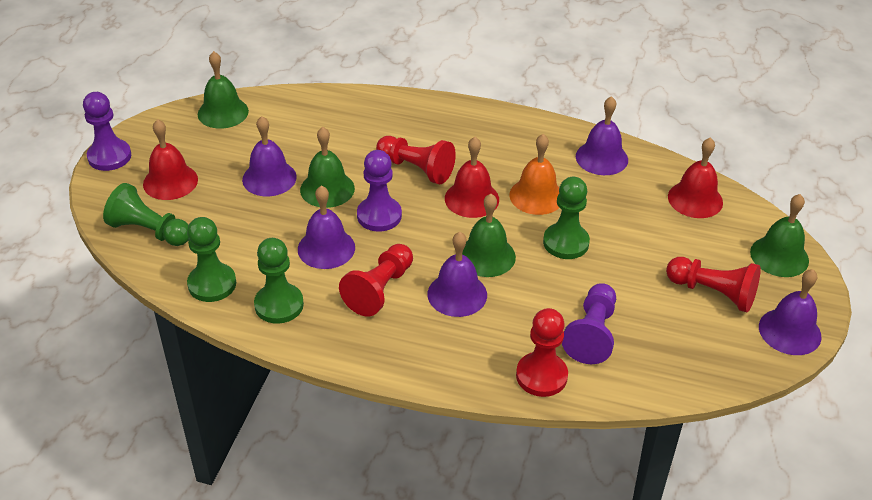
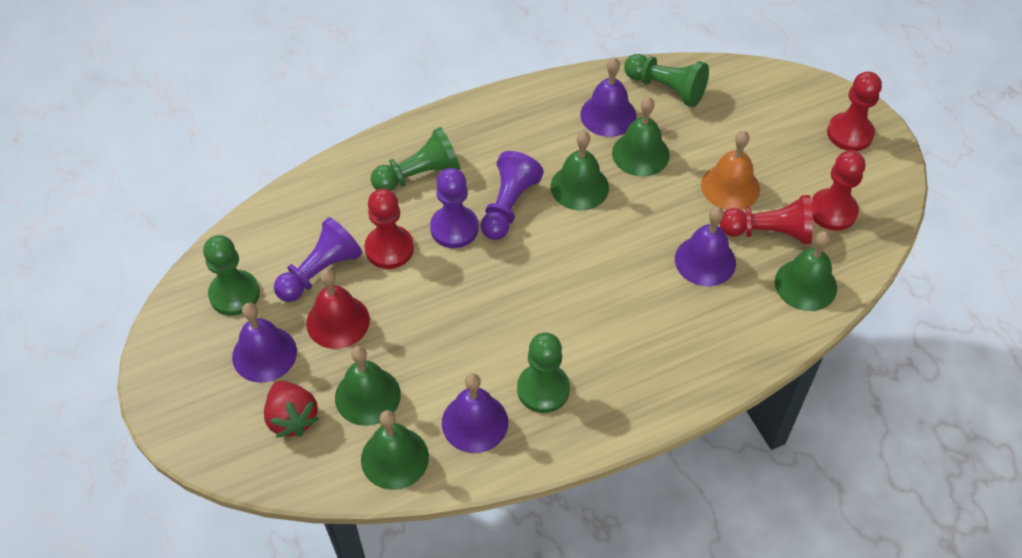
green bell: 4 -> 5
purple bell: 5 -> 4
red bell: 3 -> 1
red strawberry: 0 -> 1

